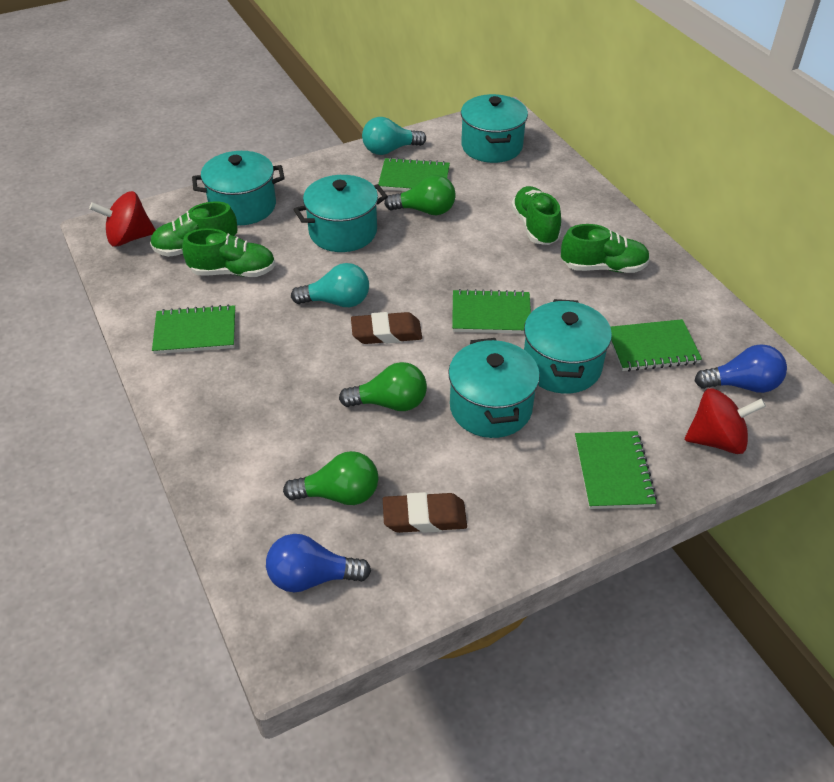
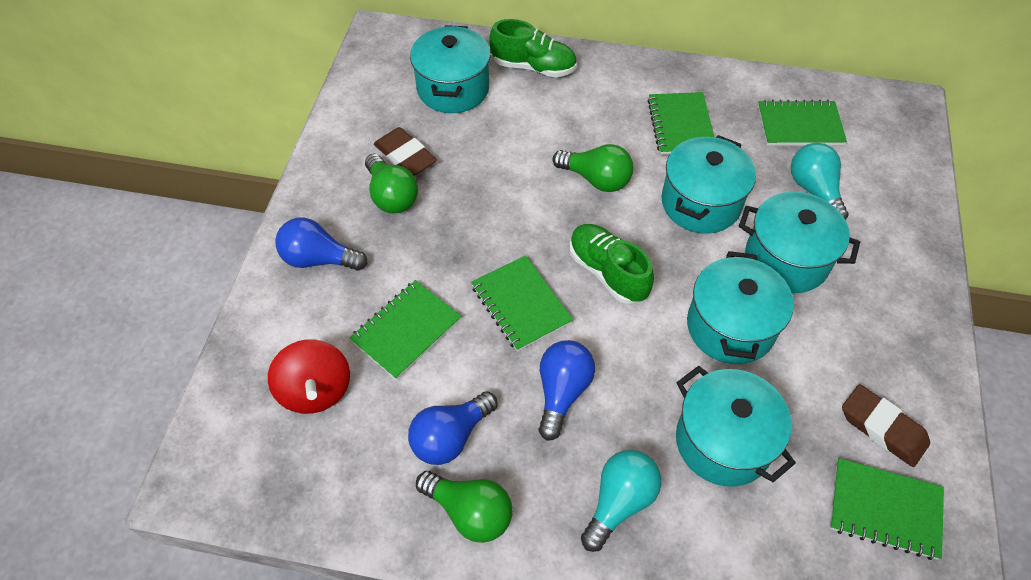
blue light bulb: 2 -> 3
green shoe: 4 -> 2
red spinning top: 2 -> 1

